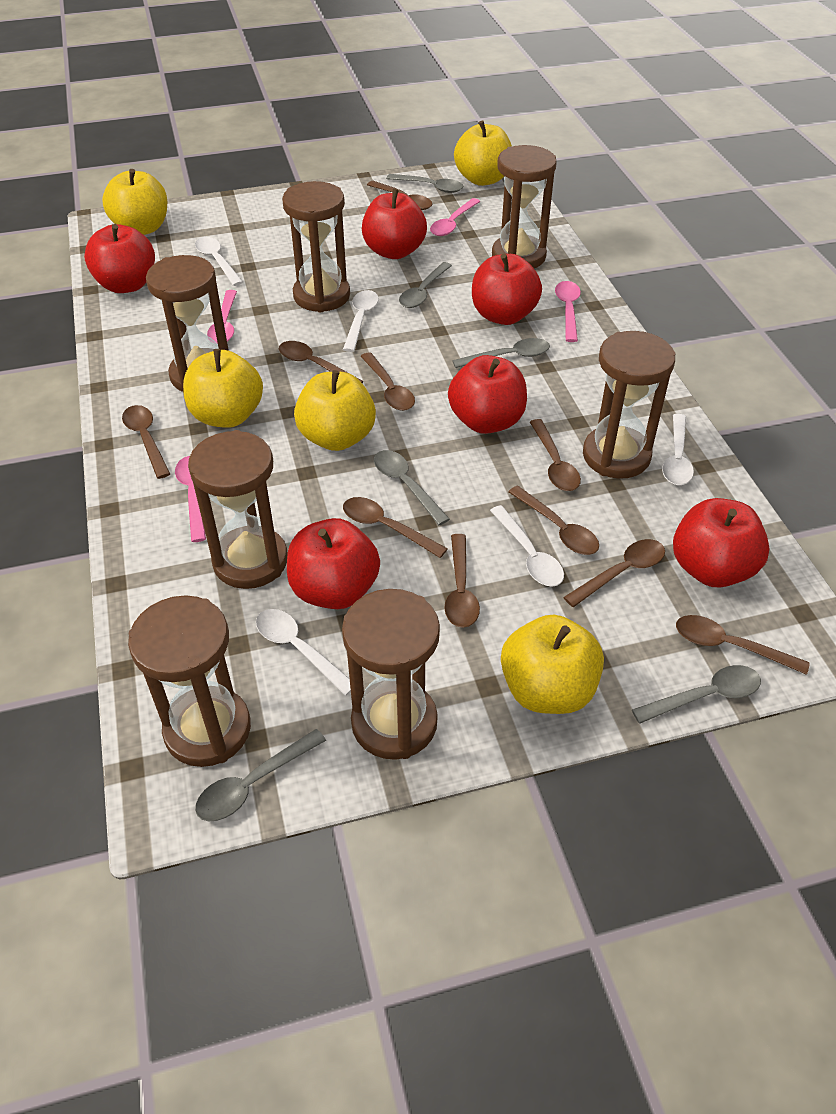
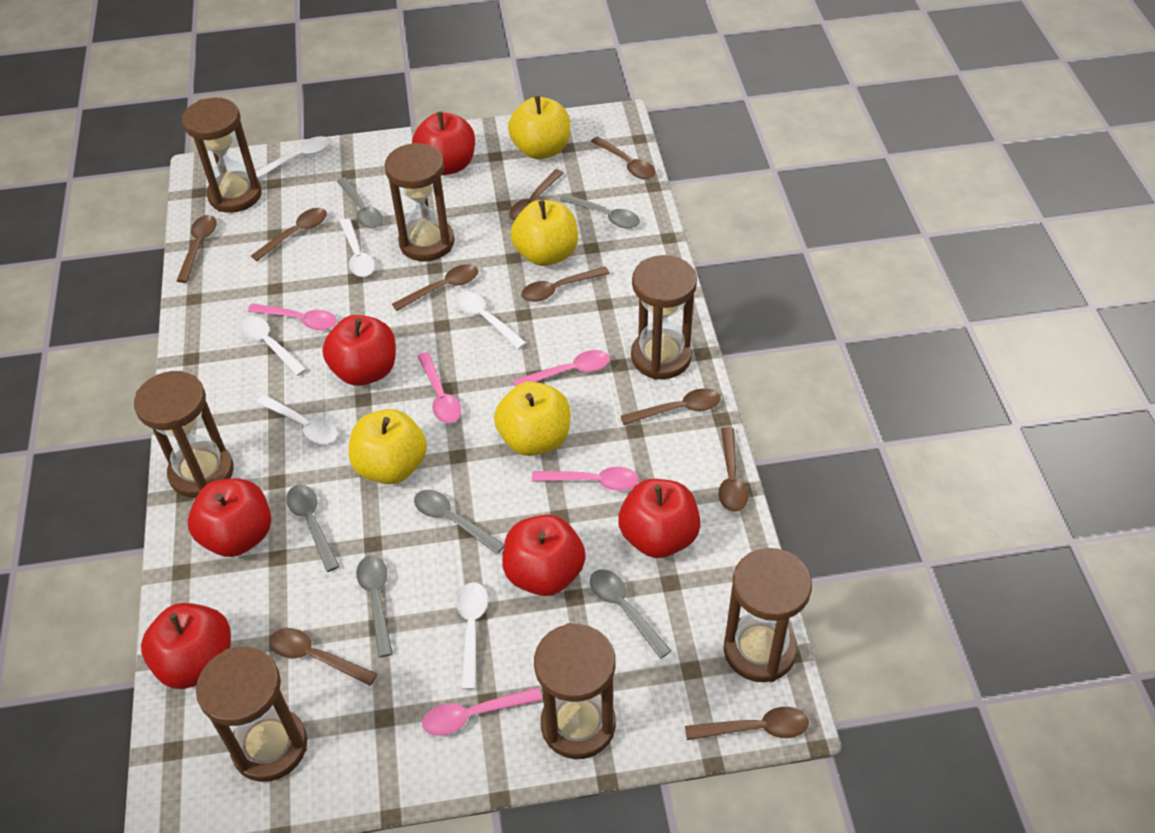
pink spoon: 4 -> 5
white spoon: 5 -> 6
yellow apple: 5 -> 4

